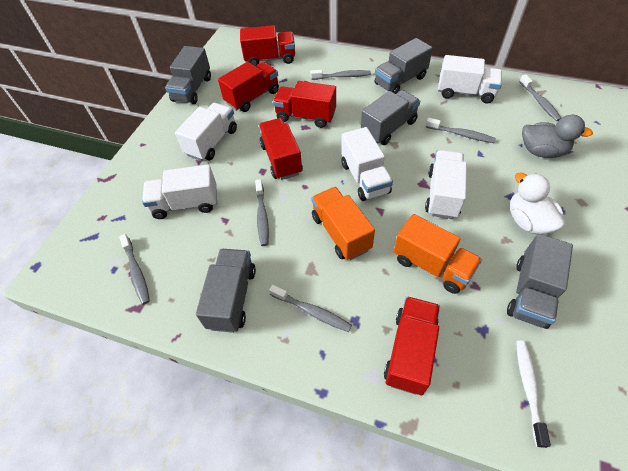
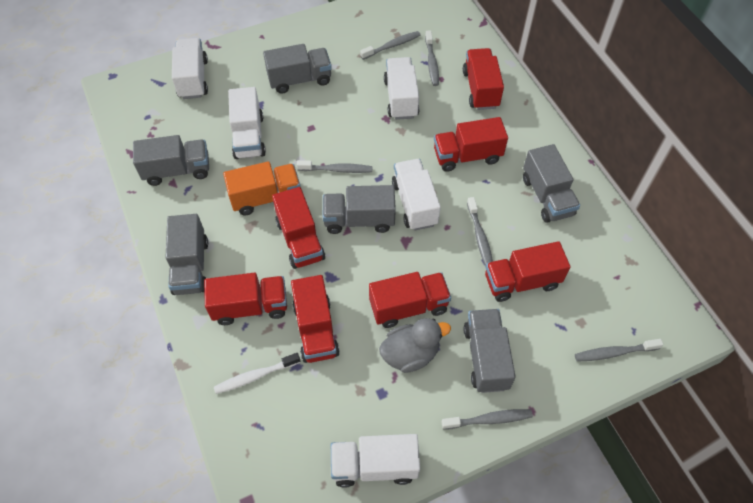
grey truck: 5 -> 6
orange truck: 2 -> 1
red truck: 5 -> 7
white duck: 1 -> 0

